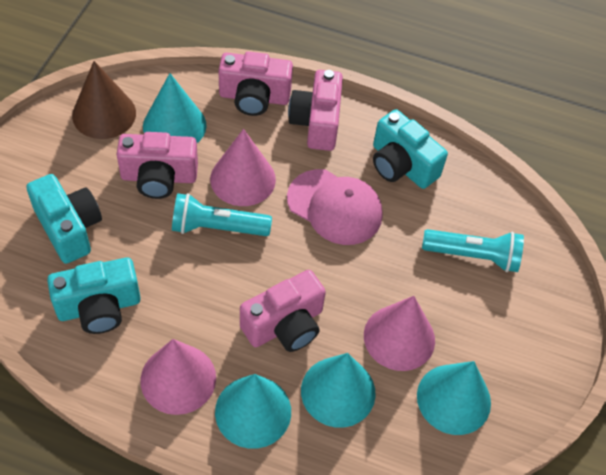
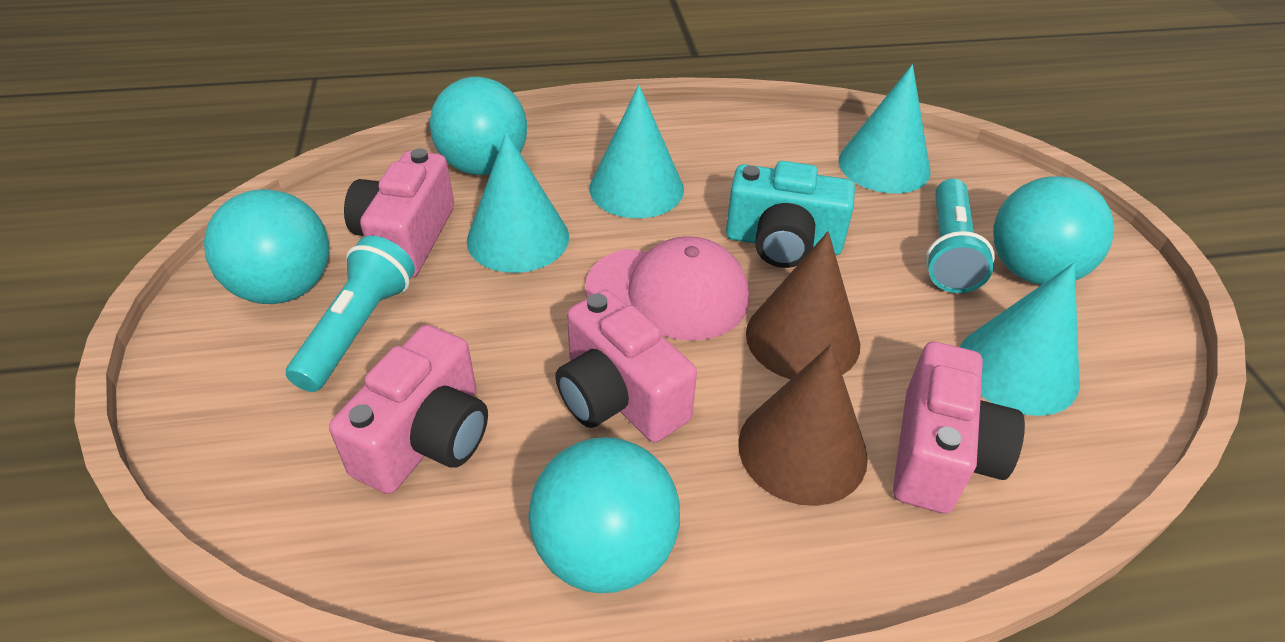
brown cone: 1 -> 2
pink cone: 3 -> 0
turquoise ball: 0 -> 4
turquoise camera: 3 -> 1

